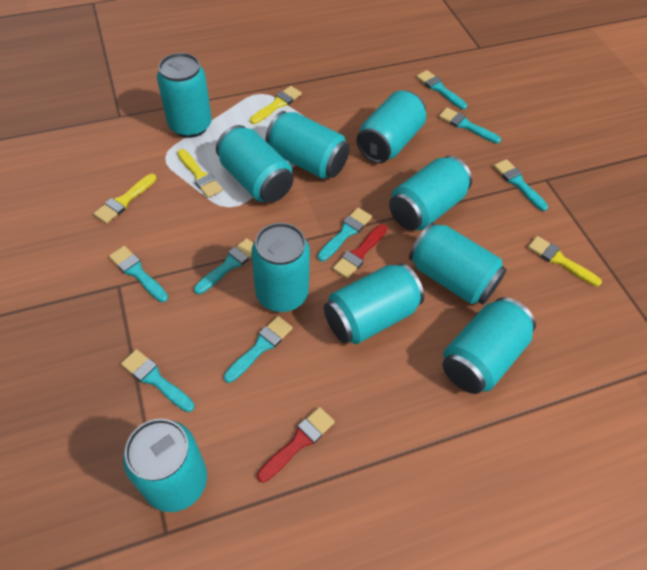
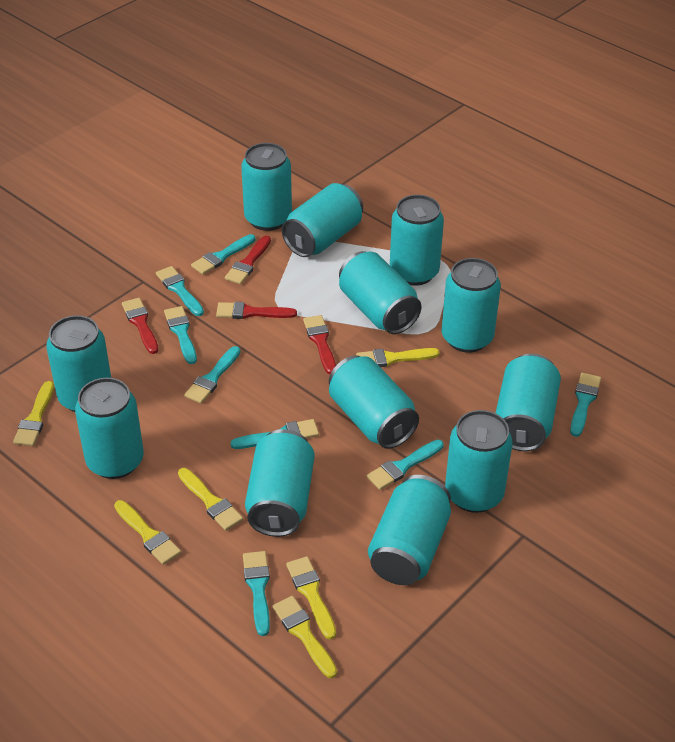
red brush: 2 -> 4
turquoise can: 10 -> 12
yellow brush: 4 -> 6

